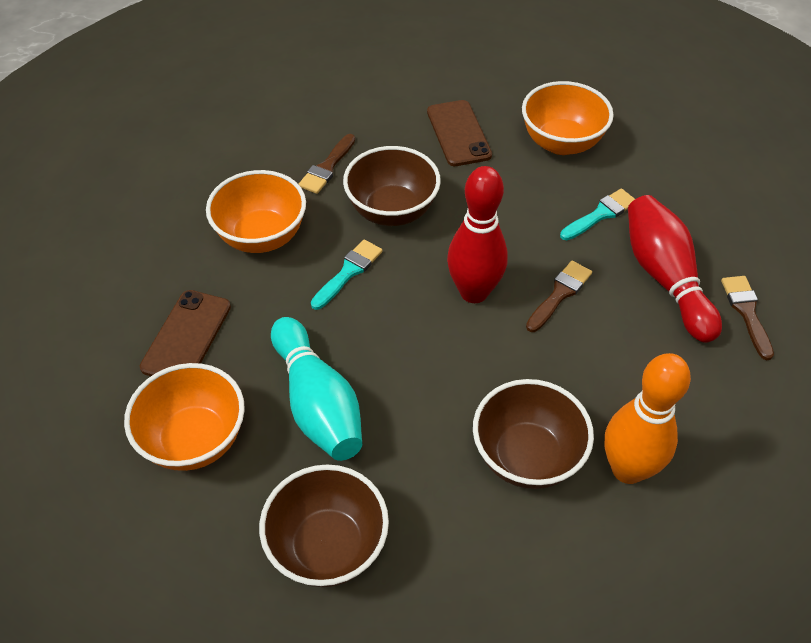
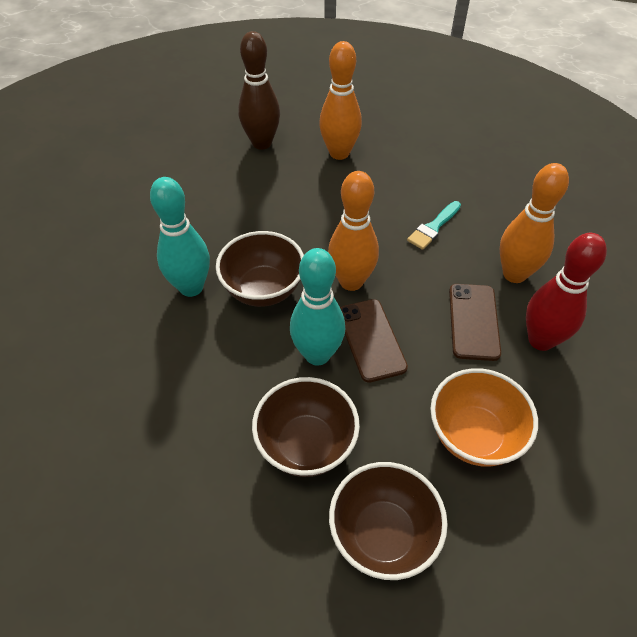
brown bowling pin: 0 -> 1
brown brush: 3 -> 0
orange bowl: 3 -> 1
orange bowling pin: 1 -> 3
red bowling pin: 2 -> 1
turquoise bowling pin: 1 -> 2
turquoise brush: 2 -> 1

